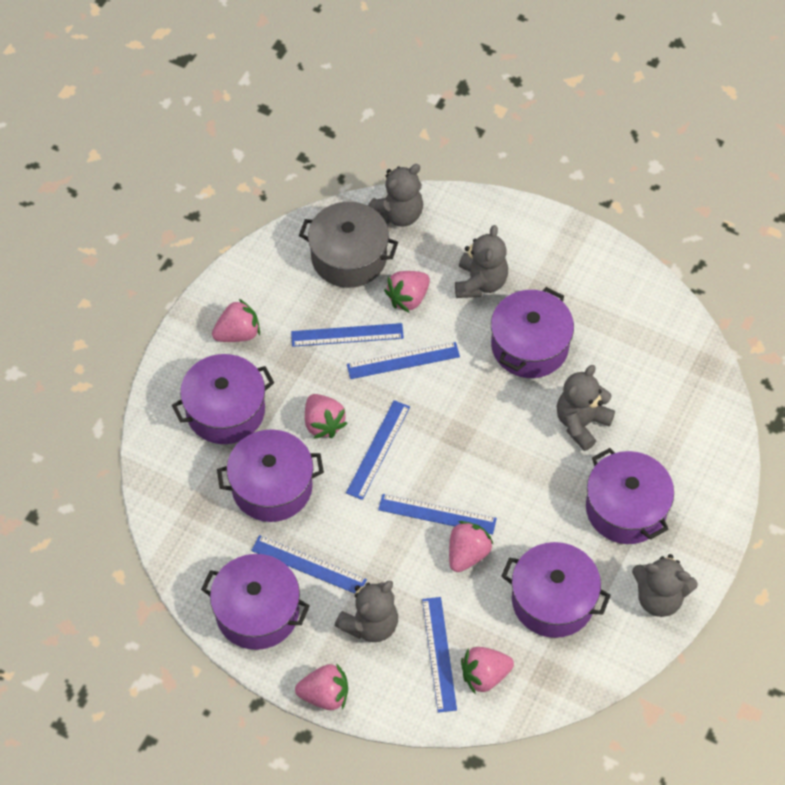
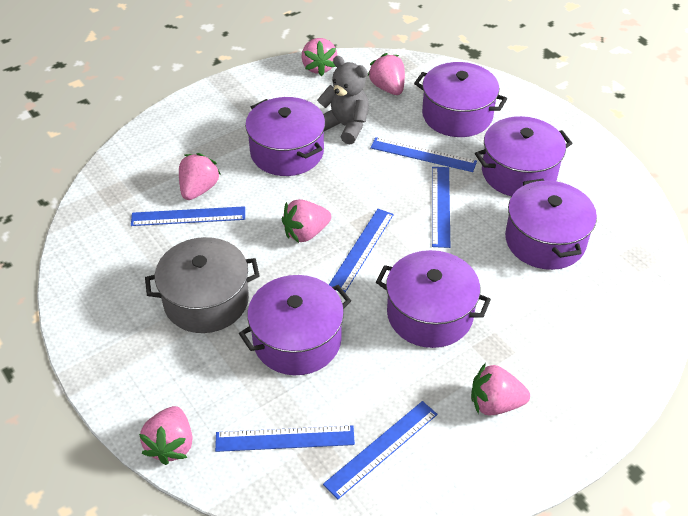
grey teddy bear: 5 -> 1

